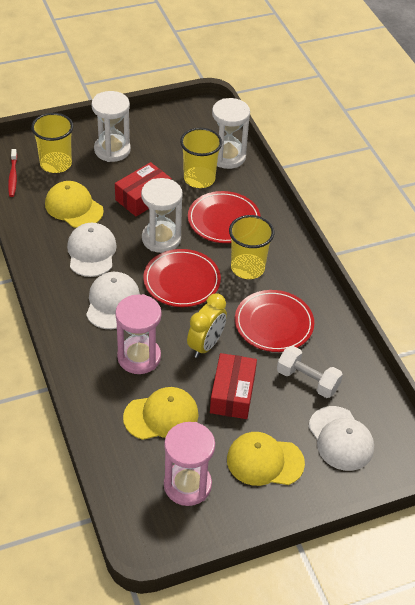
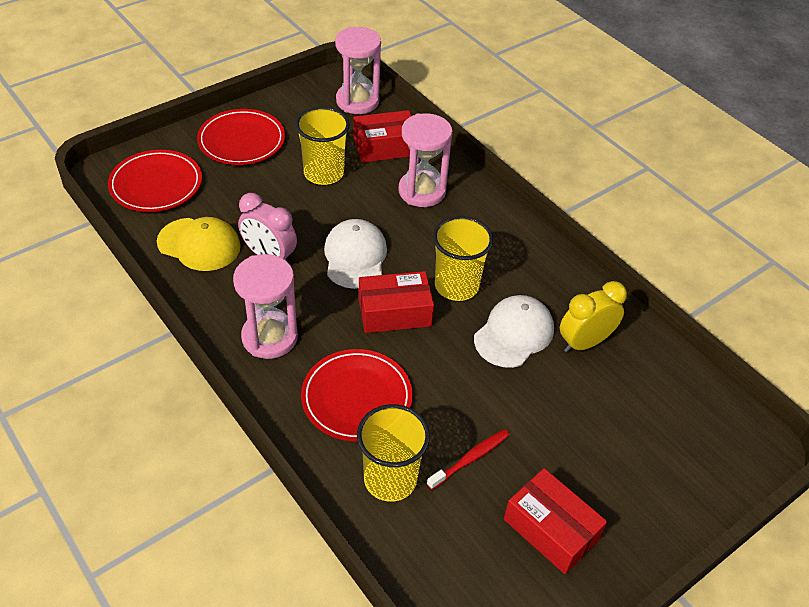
pink clock: 0 -> 1
pink hourglass: 2 -> 3
red box: 2 -> 3
white cap: 3 -> 2
white dumbbell: 1 -> 0
white hourglass: 3 -> 0
yellow cap: 3 -> 1

